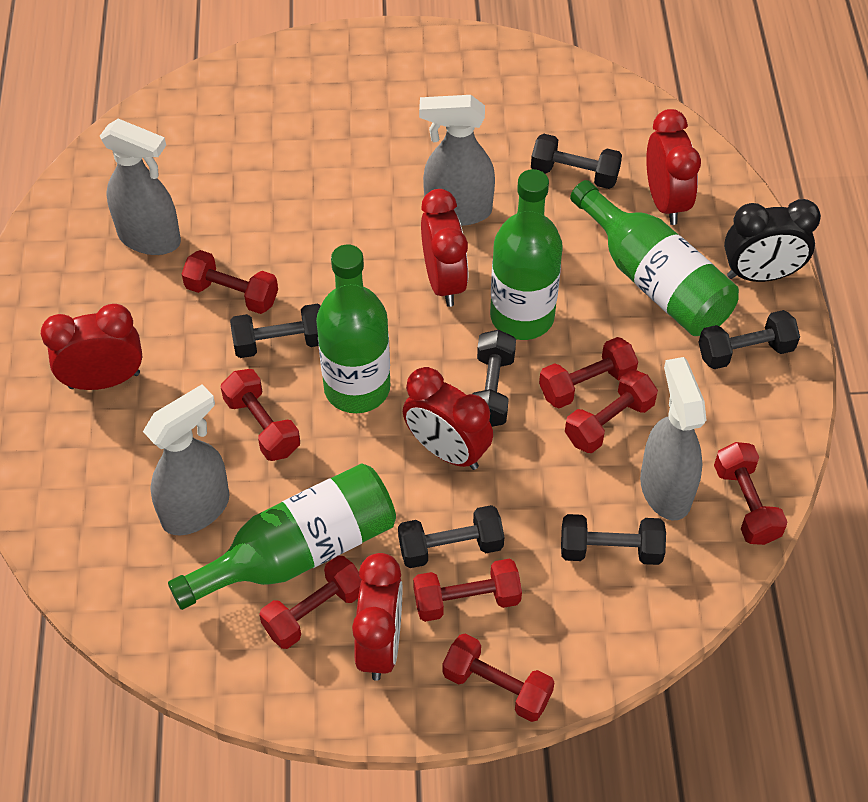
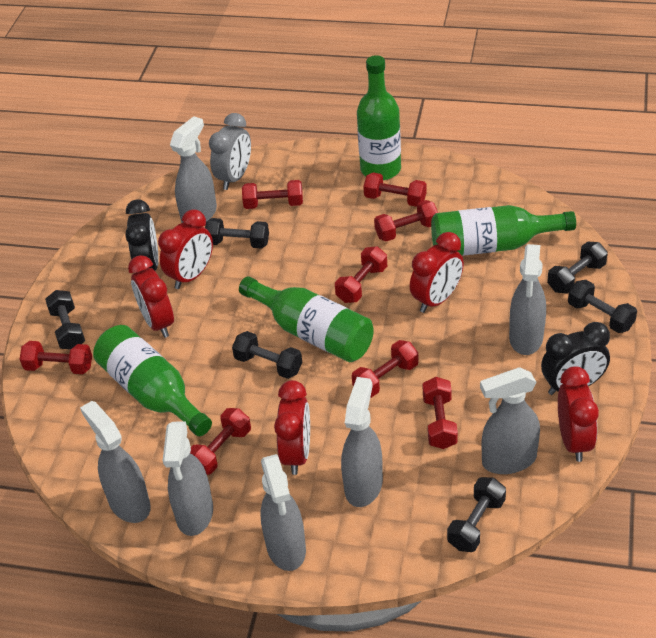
black clock: 1 -> 2
grey clock: 0 -> 1
grey spray bottle: 4 -> 7

